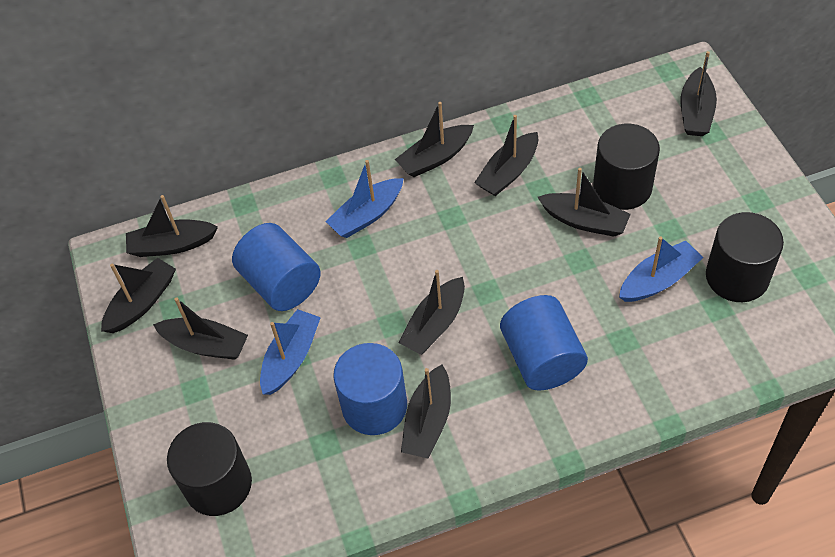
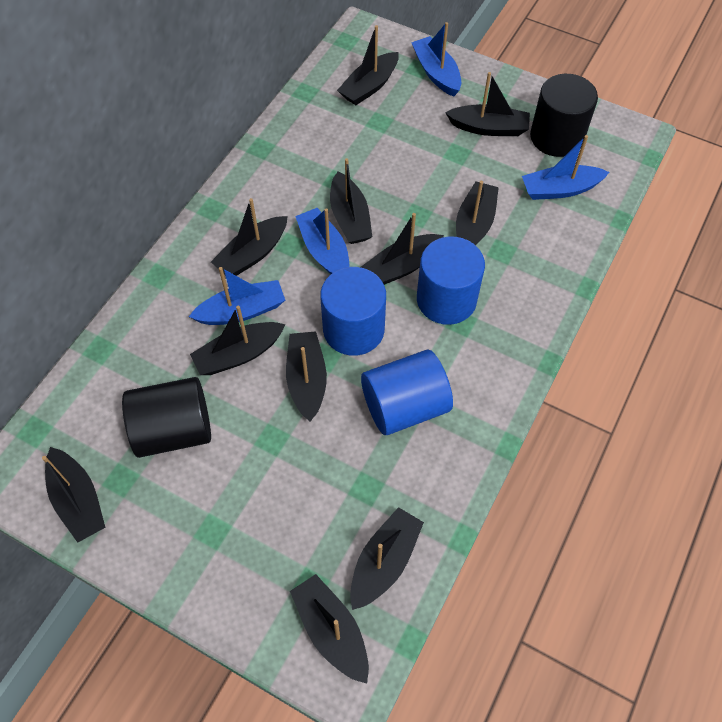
black boat: 9 -> 11
black cylinder: 3 -> 2
blue boat: 3 -> 4

